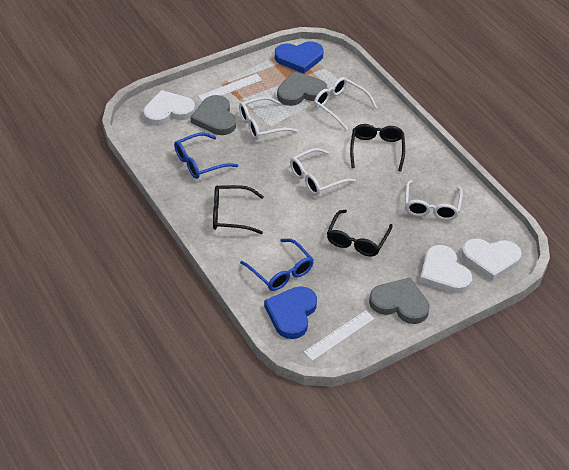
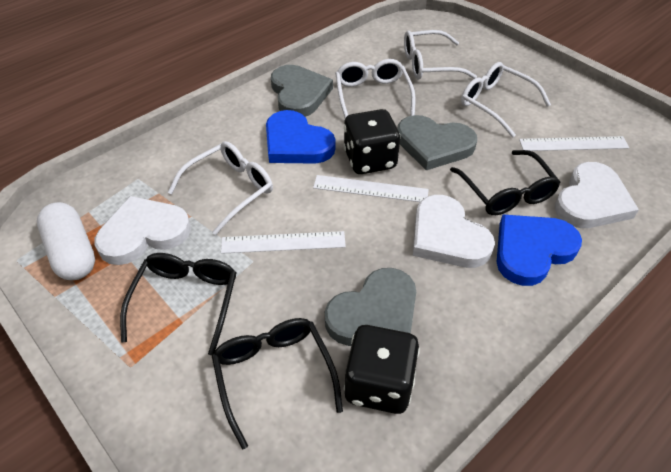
black dice: 0 -> 2
blue glasses: 2 -> 0
white capsule: 0 -> 1
white ruler: 2 -> 3

